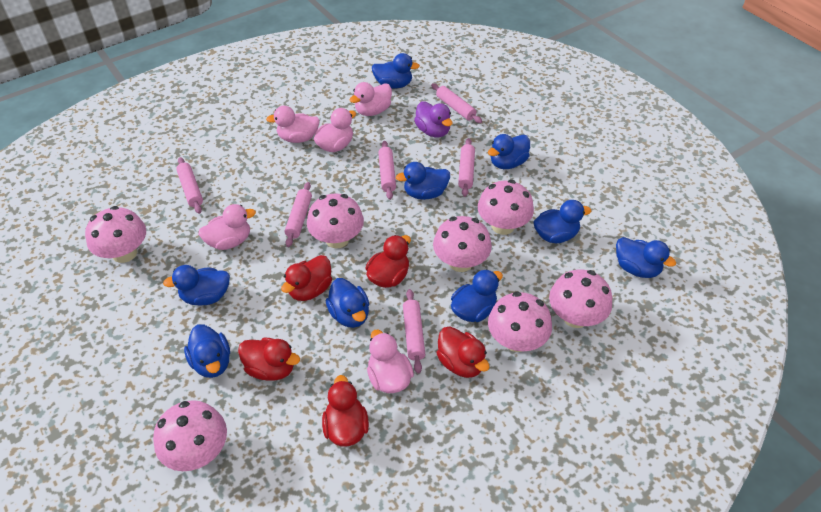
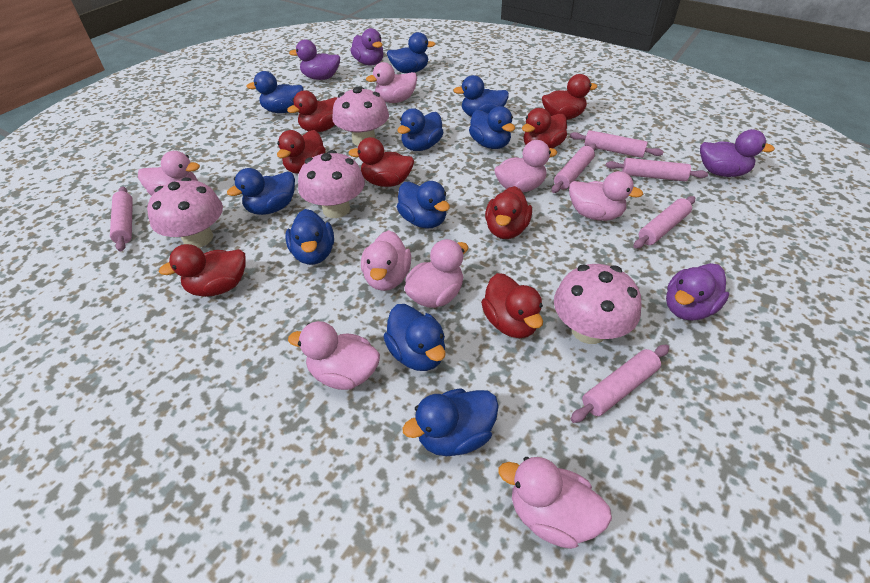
blue duck: 9 -> 10
pink duck: 5 -> 8
pink mushroom: 7 -> 4
purple duck: 1 -> 4
red duck: 5 -> 8

